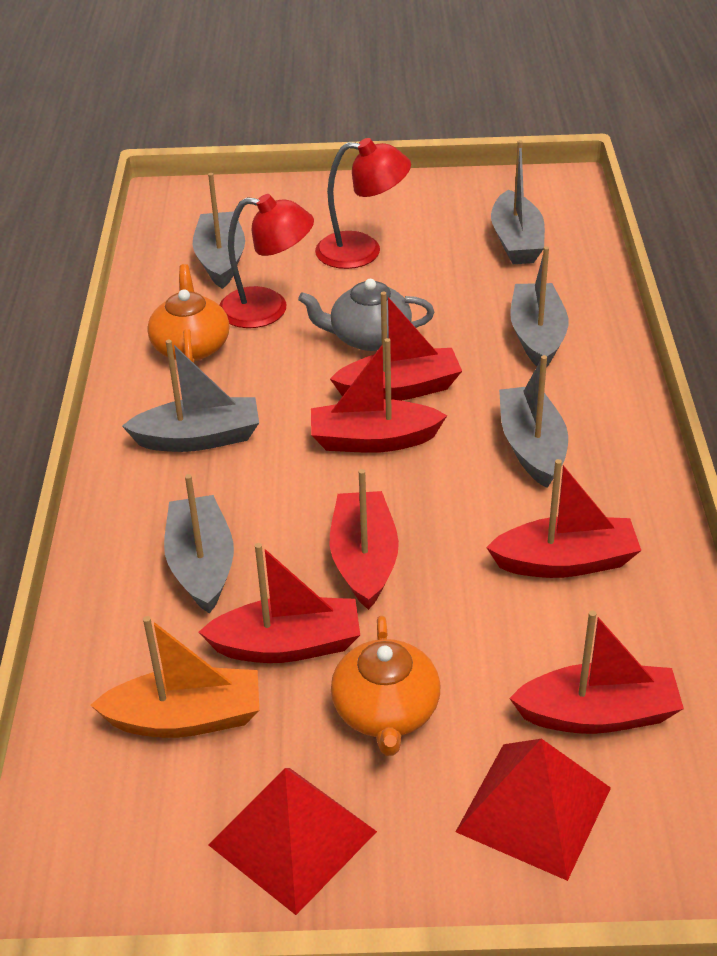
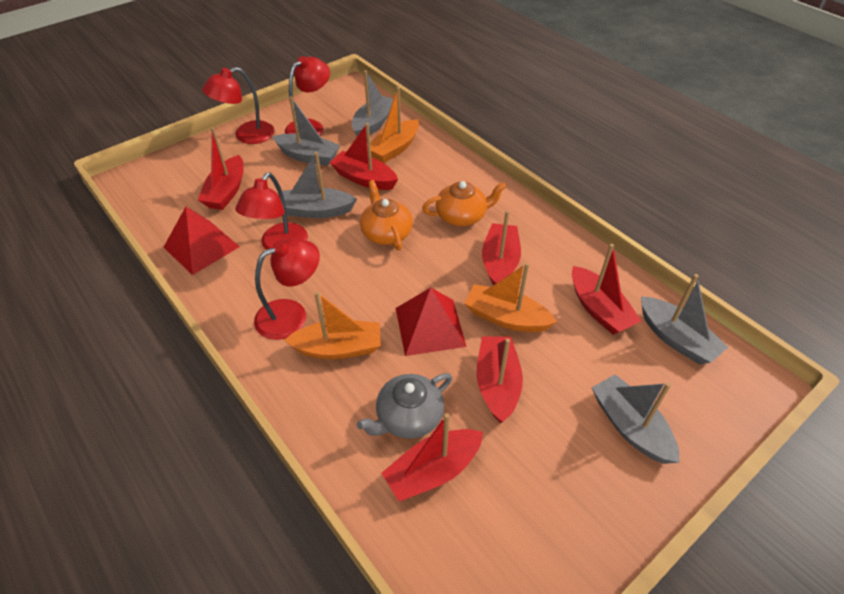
grey boat: 6 -> 5
orange boat: 1 -> 3
red lamp: 2 -> 4

